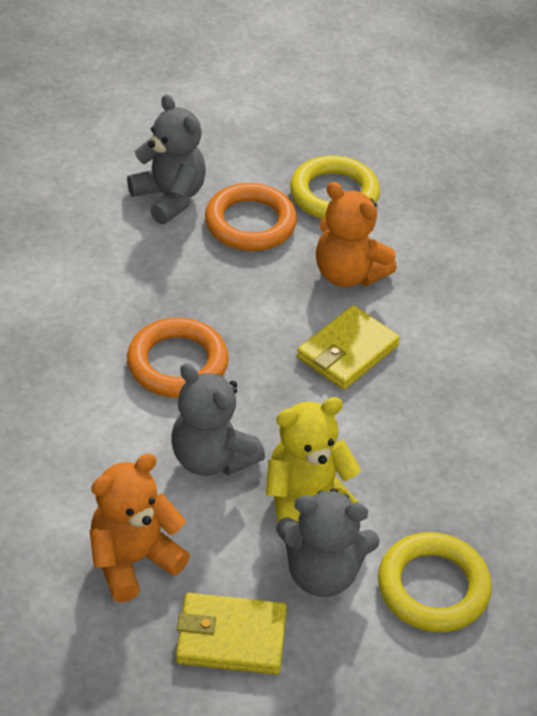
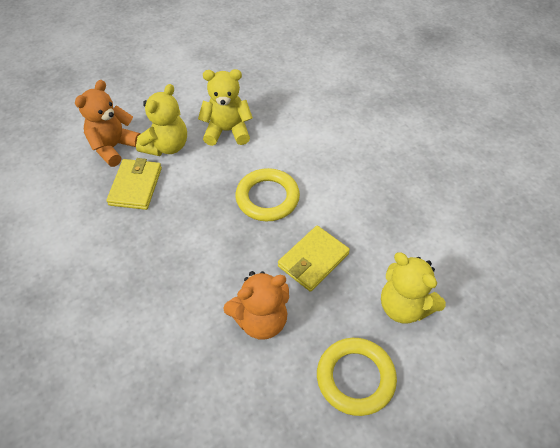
grey teddy bear: 3 -> 0
orange ring: 2 -> 0
yellow teddy bear: 1 -> 3

